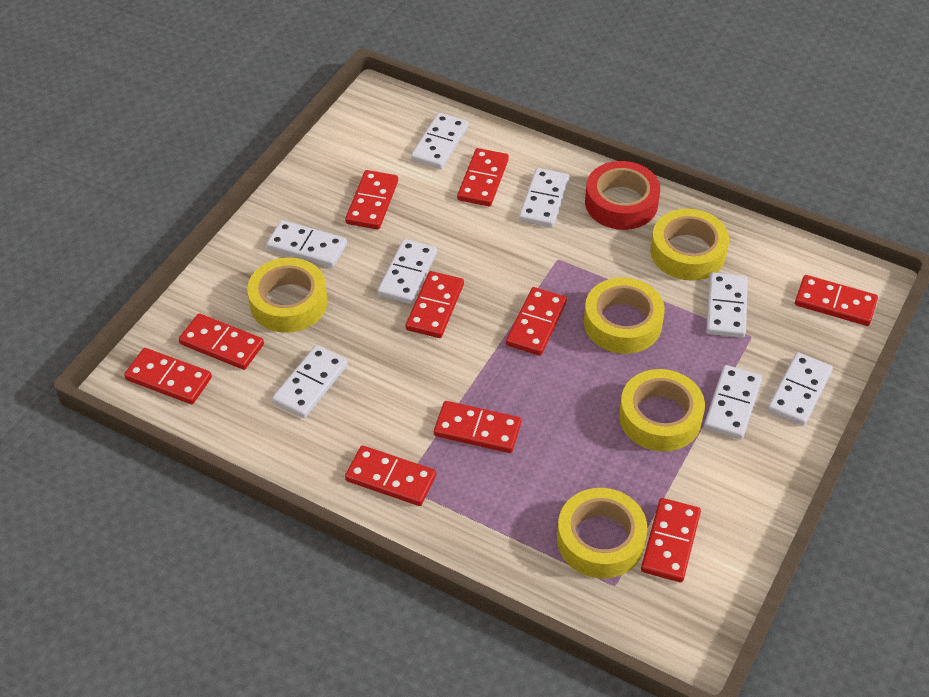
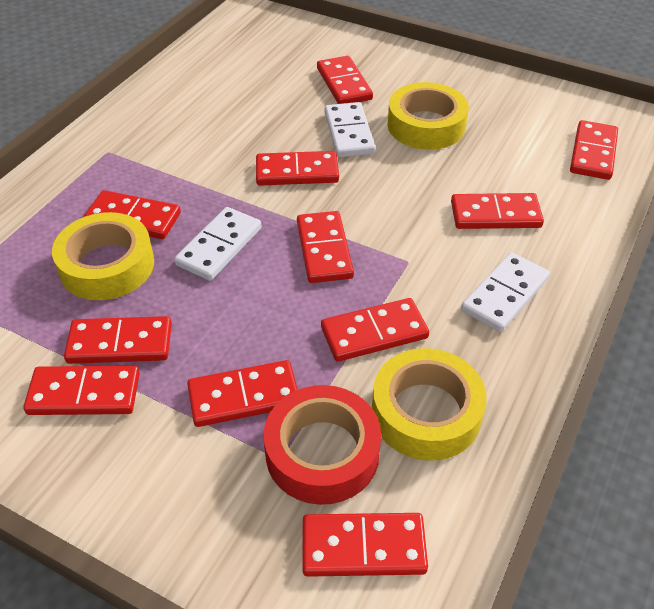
red domino: 10 -> 11
white domino: 8 -> 3
yellow tape: 5 -> 3

